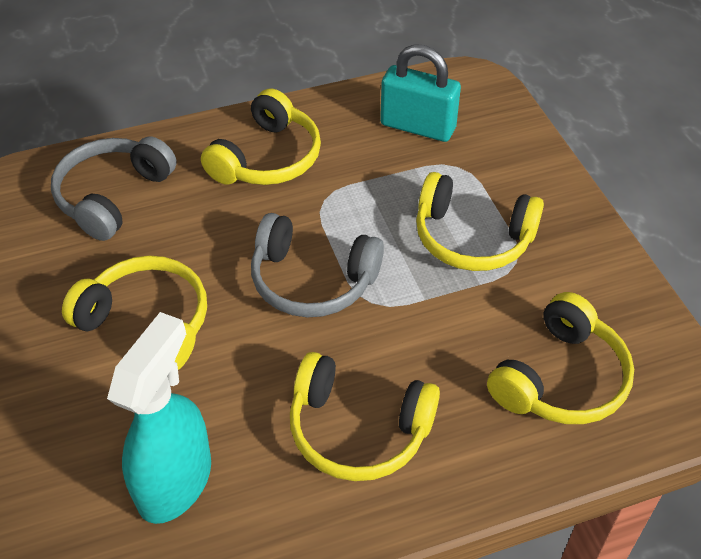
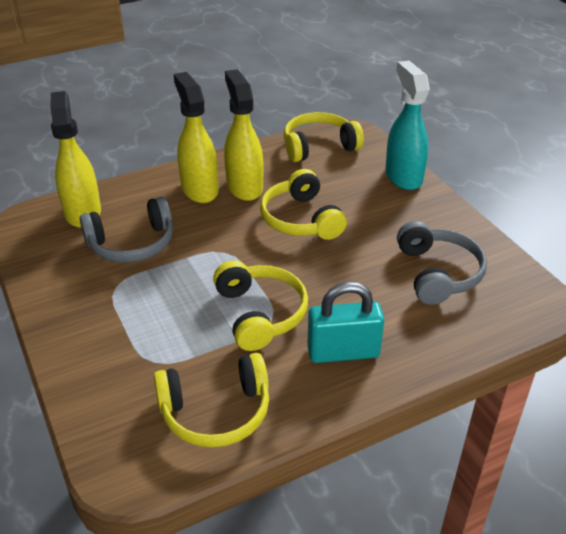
yellow headphones: 5 -> 4
yellow spray bottle: 0 -> 3

